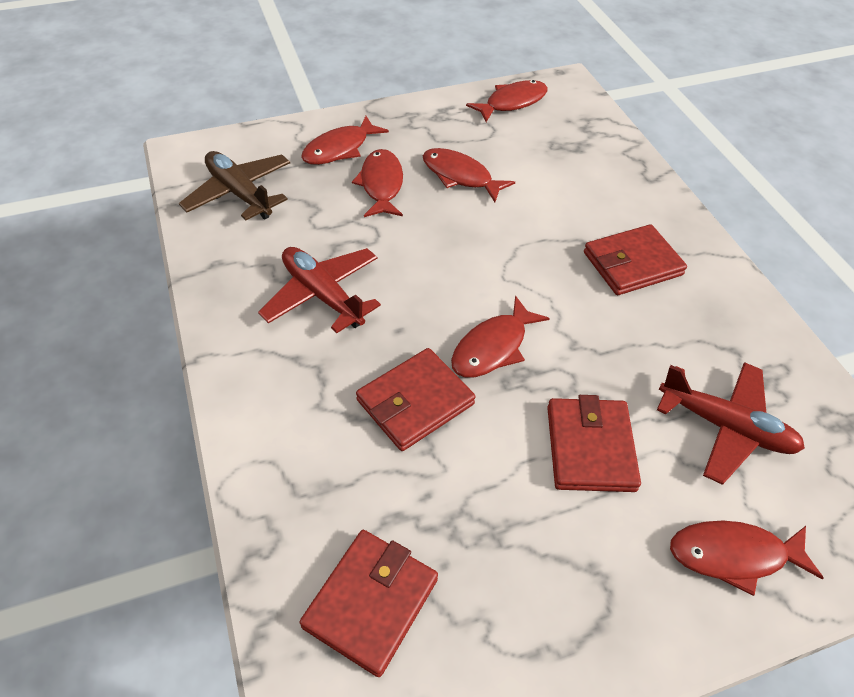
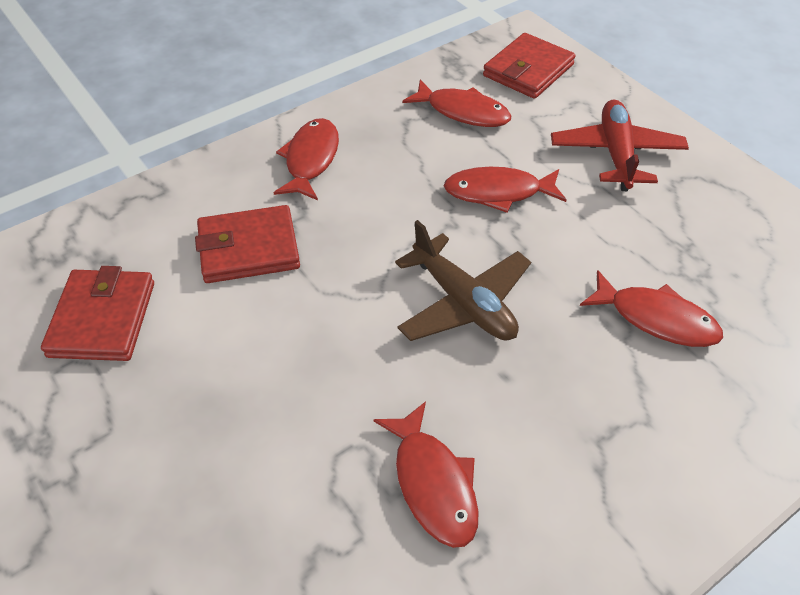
red fish: 6 -> 5
red plane: 2 -> 1
red wallet: 4 -> 3

